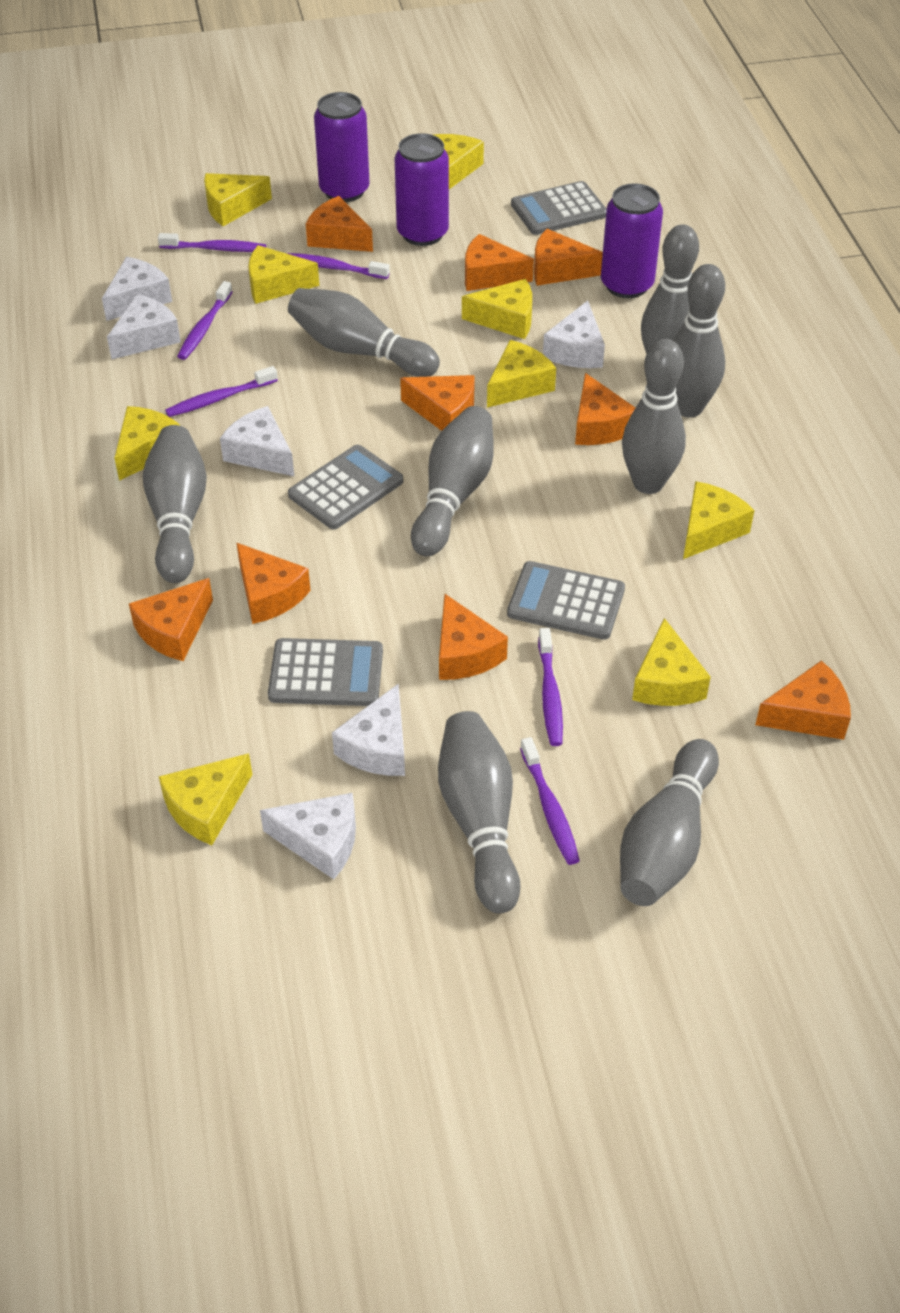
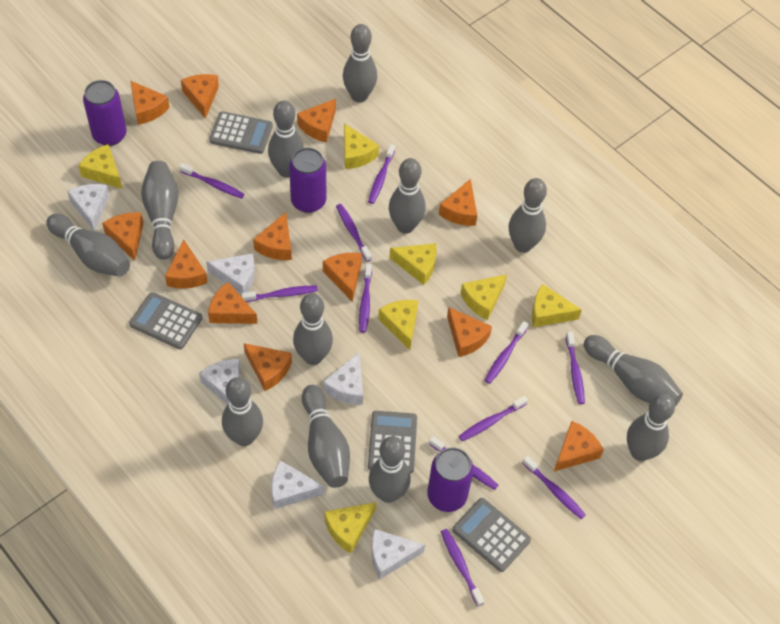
grey bowling pin: 8 -> 12
orange cheese: 9 -> 12
purple toothbrush: 6 -> 11
yellow cheese: 9 -> 7

